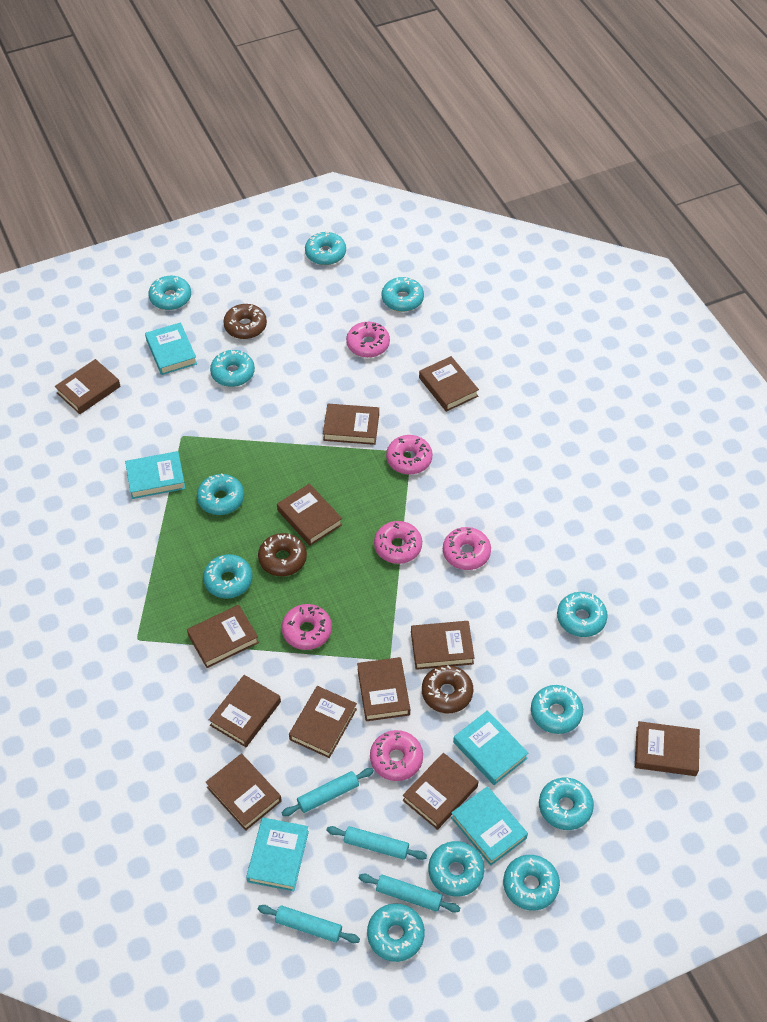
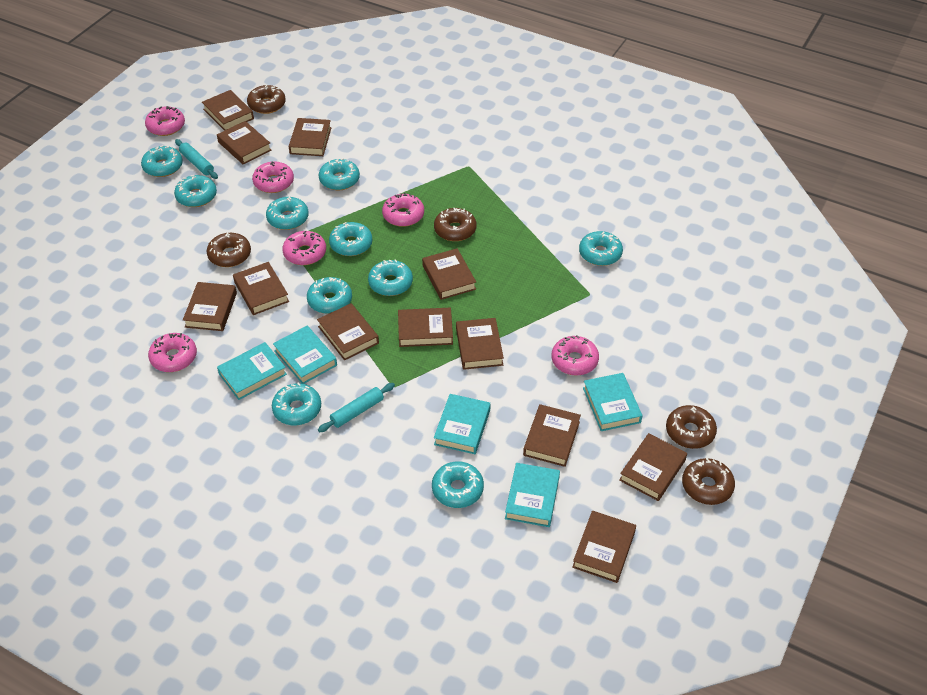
brown donut: 3 -> 5
turquoise donut: 12 -> 10
turquoise rolling pin: 4 -> 2

